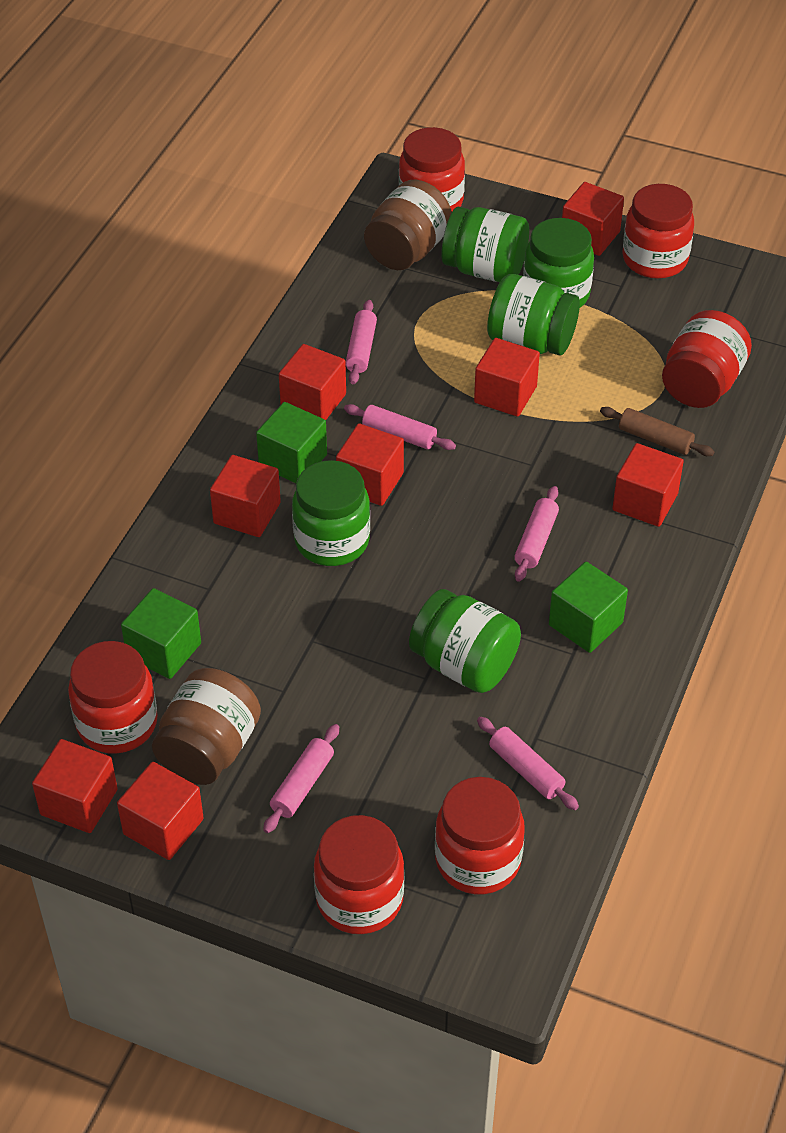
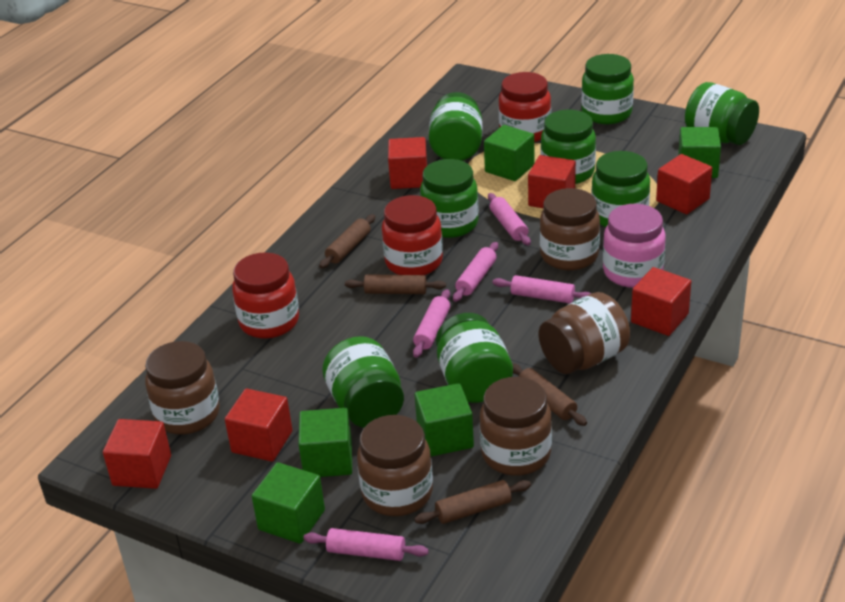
brown jar: 2 -> 5
brown rolling pin: 1 -> 4
green cube: 3 -> 5
green jar: 5 -> 8
pink jar: 0 -> 1
red cube: 8 -> 6
red jar: 6 -> 3

